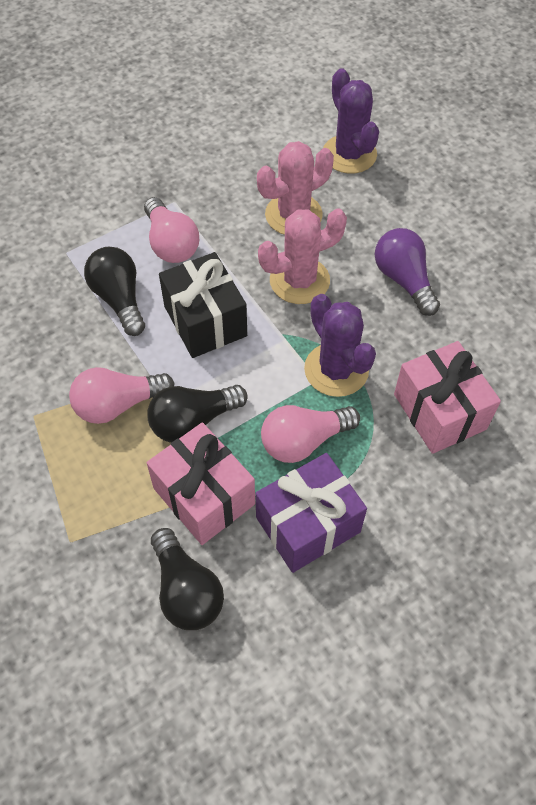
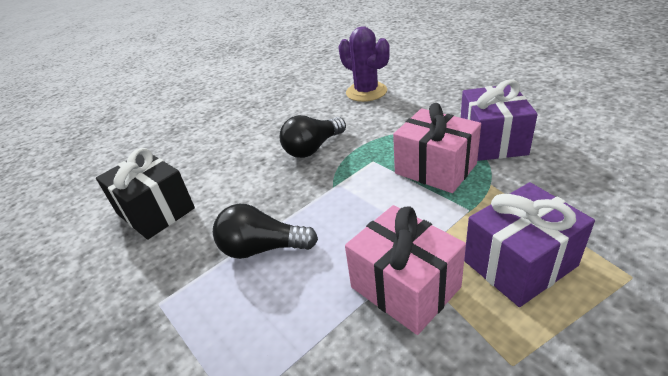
black light bulb: 3 -> 2
pink cactus: 2 -> 0
pink light bulb: 3 -> 0
purple cactus: 2 -> 1
purple gift: 1 -> 2
purple light bulb: 1 -> 0

